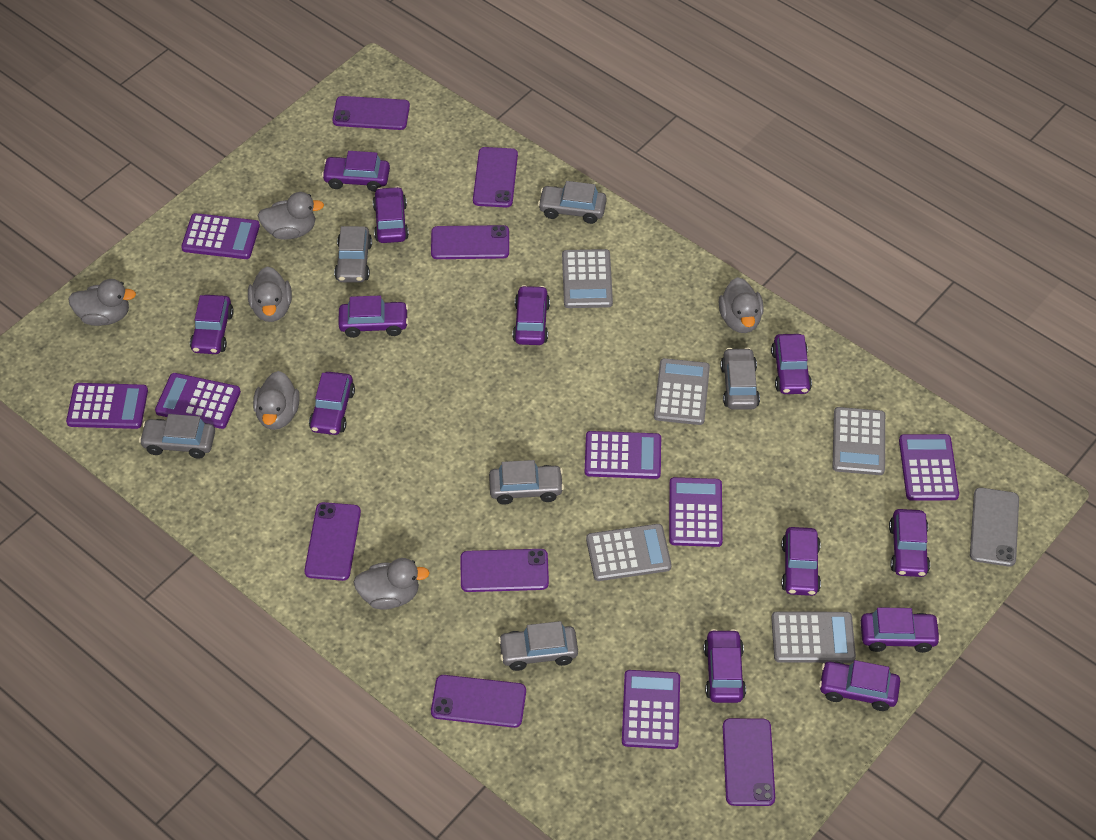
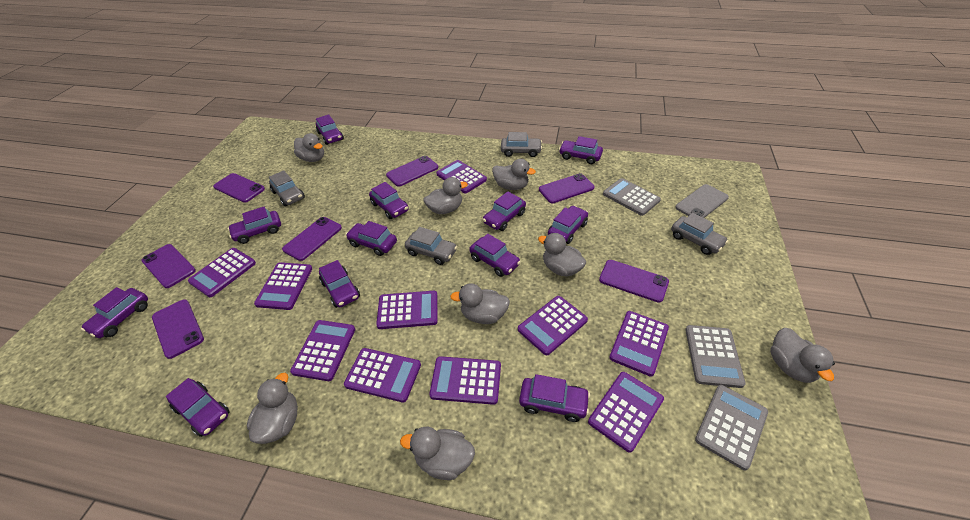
grey calculator: 5 -> 3
grey car: 6 -> 4
grey duck: 6 -> 8
purple calculator: 7 -> 10

